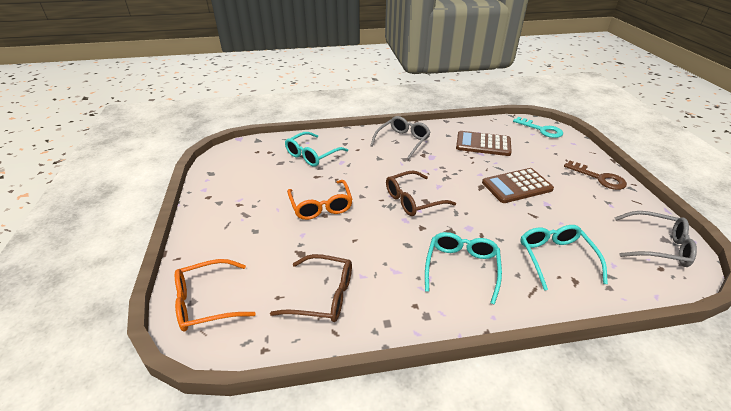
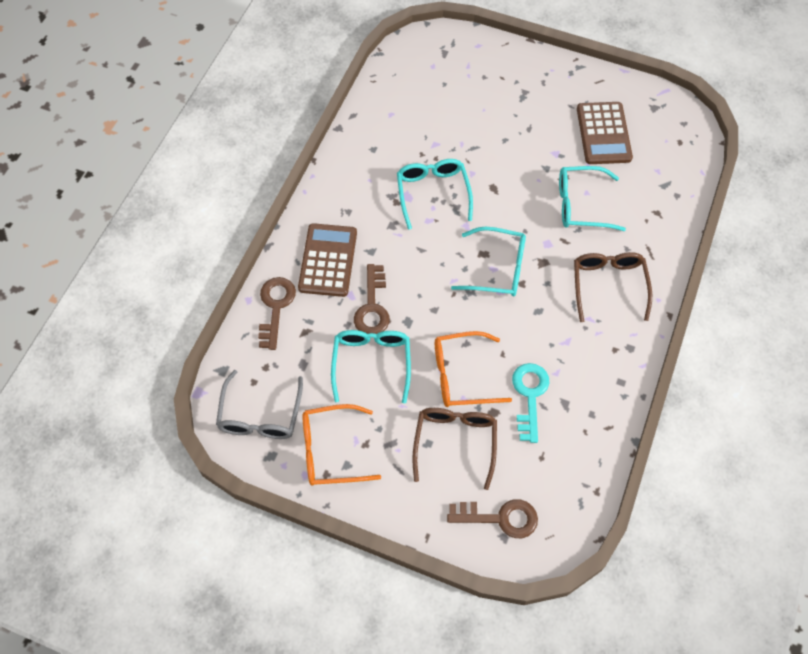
brown key: 1 -> 3
grey glasses: 2 -> 1
turquoise glasses: 3 -> 4

